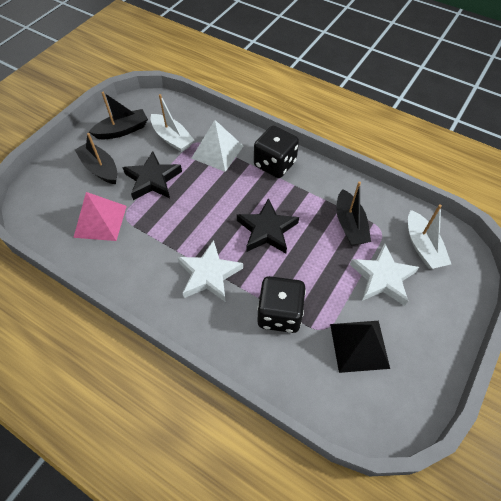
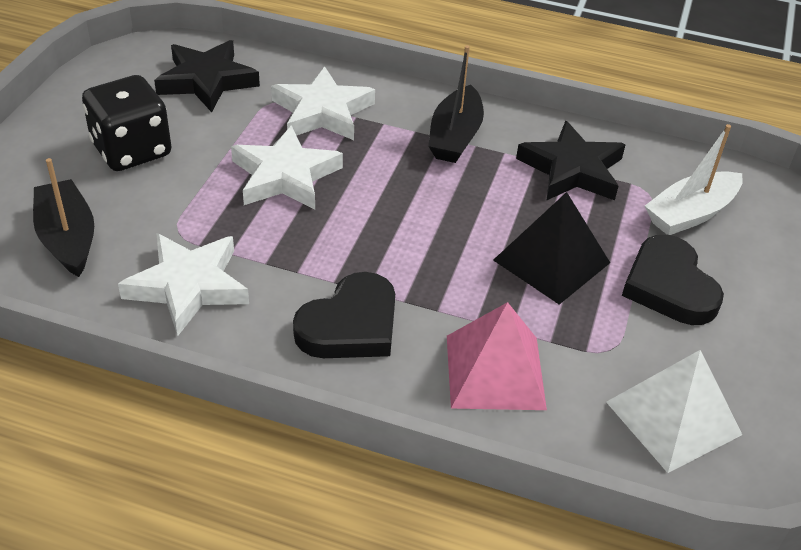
black boat: 3 -> 2
black dice: 2 -> 1
black heart: 0 -> 2
white boat: 2 -> 1
white star: 2 -> 3

